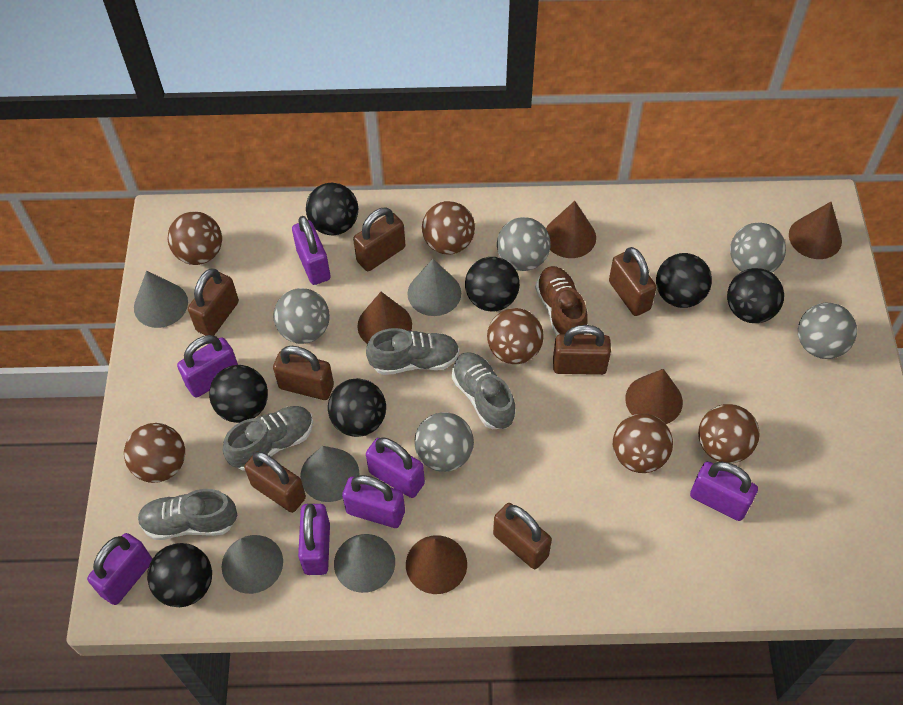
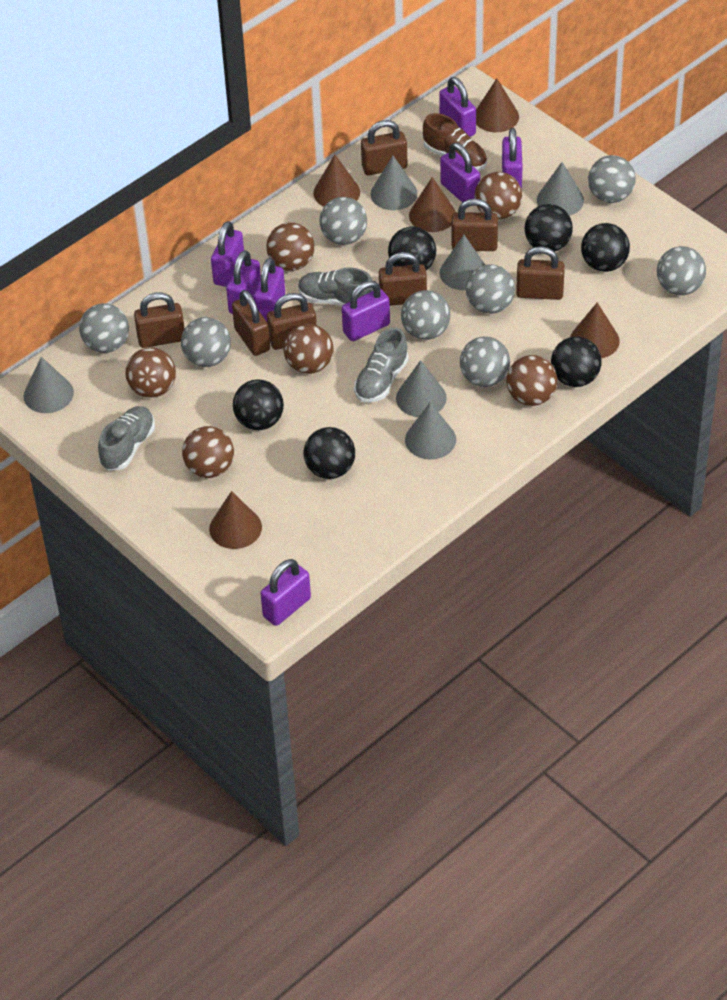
black ball: 7 -> 6
grey ball: 5 -> 8
grey cone: 5 -> 6
grey shoe: 4 -> 3
purple padlock: 7 -> 8

